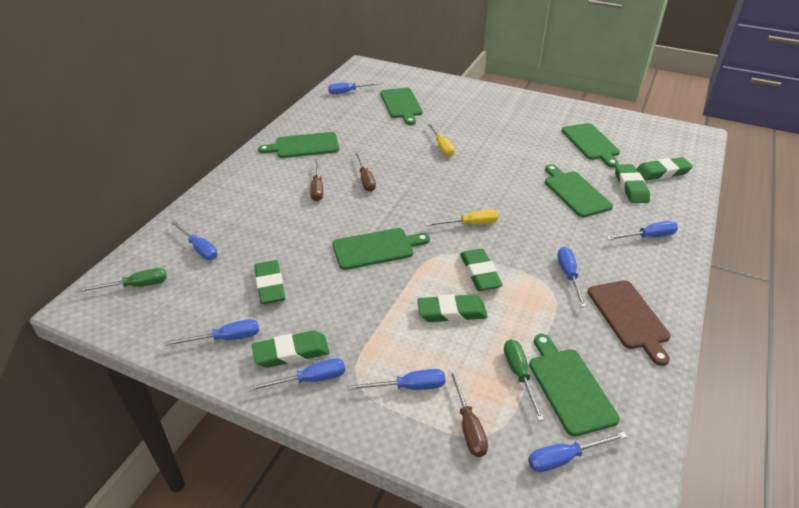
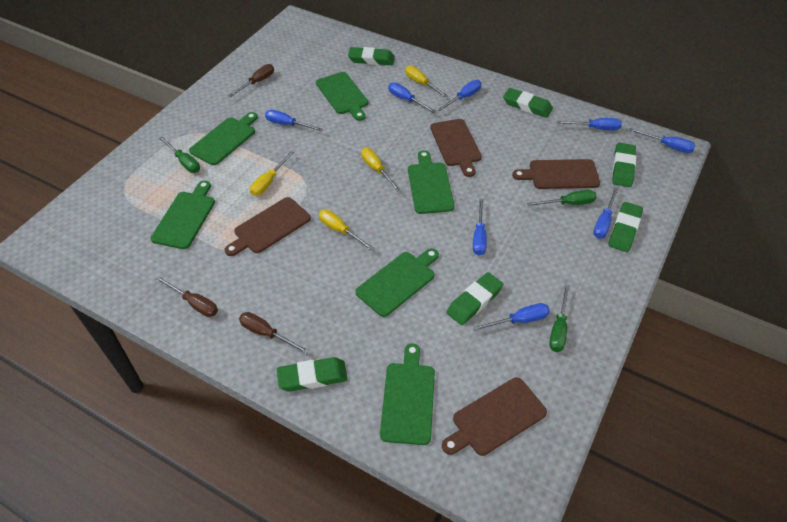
brown cutting board: 1 -> 4
green screwdriver: 2 -> 3
yellow screwdriver: 2 -> 4

